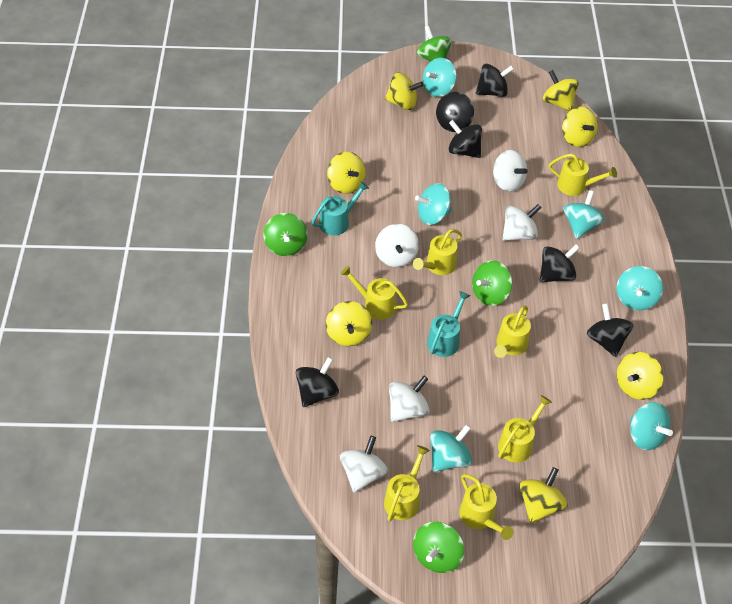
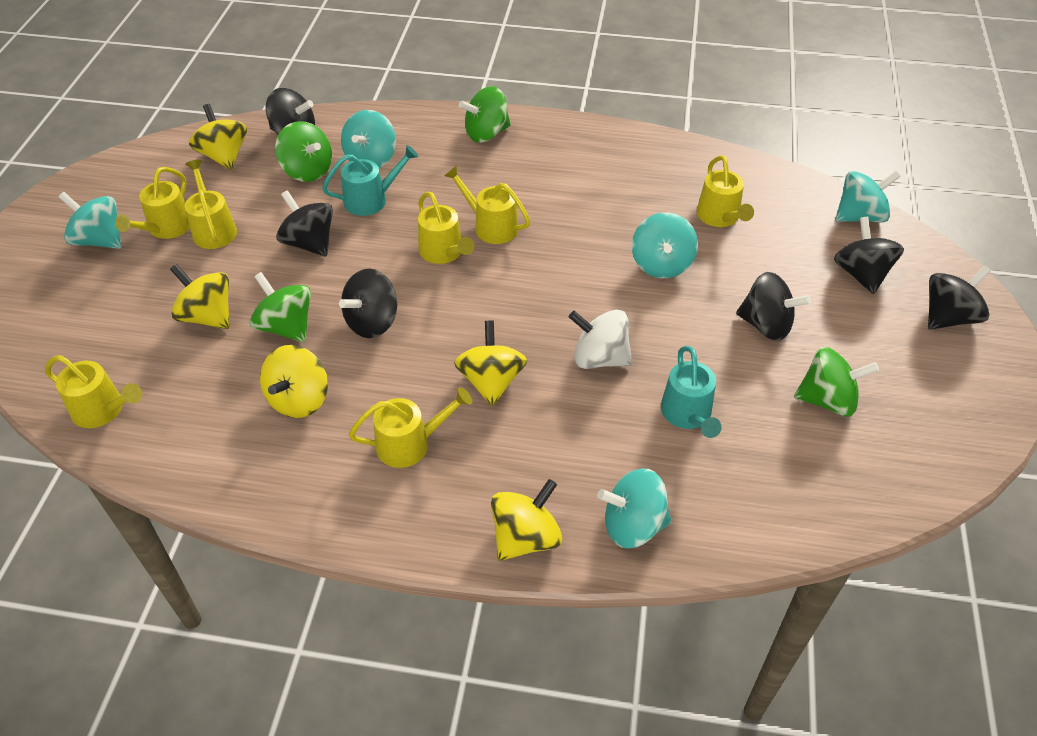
turquoise spinning top: 6 -> 5
white spinning top: 5 -> 1
yellow spinning top: 7 -> 5

